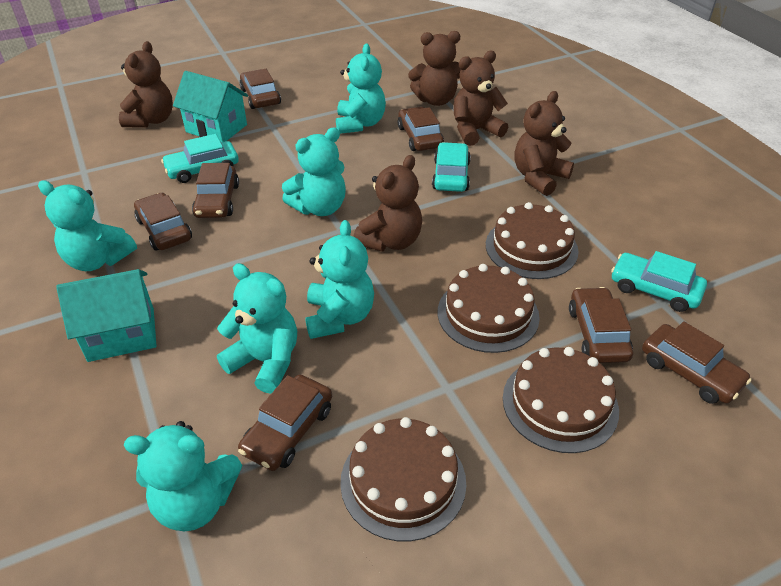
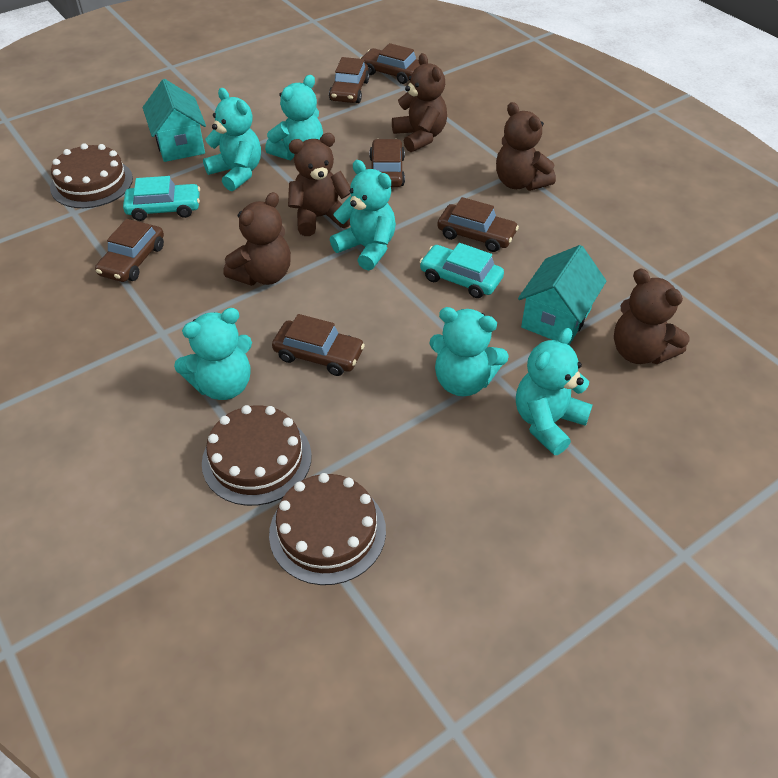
brown cake: 4 -> 3
brown car: 7 -> 6
turquoise car: 3 -> 2

